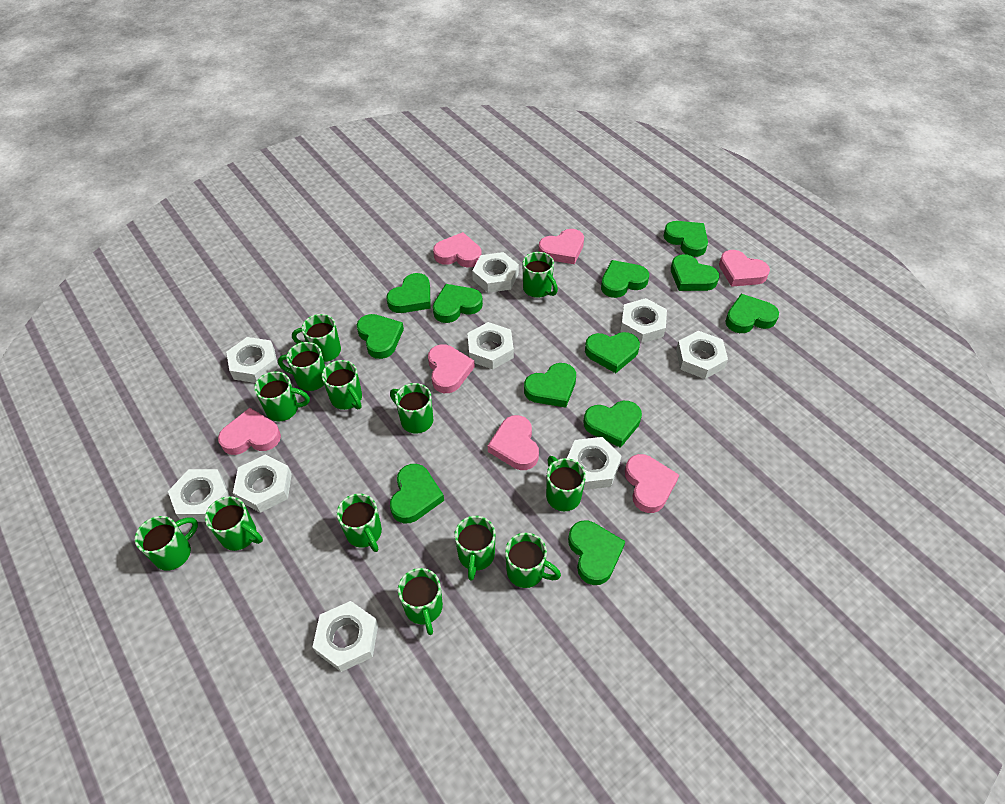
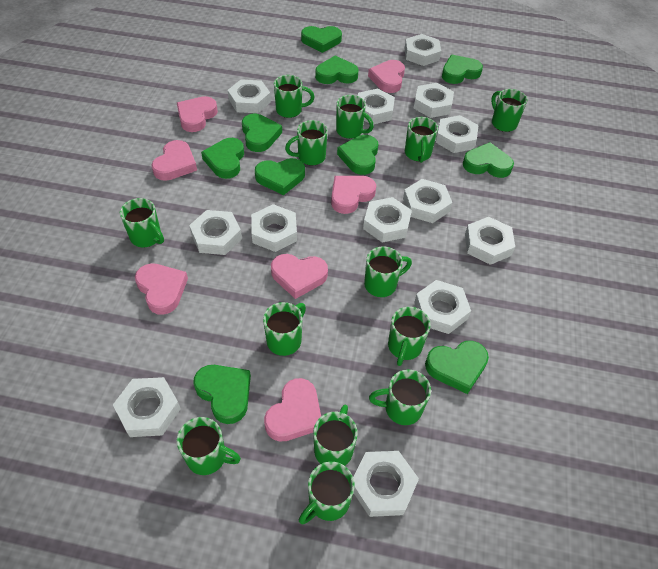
green heart: 12 -> 10
white nut: 9 -> 13

